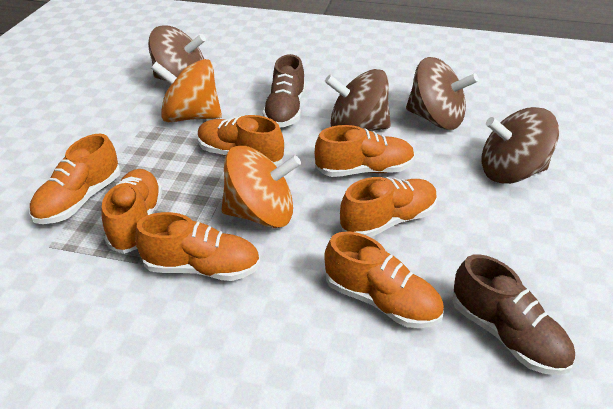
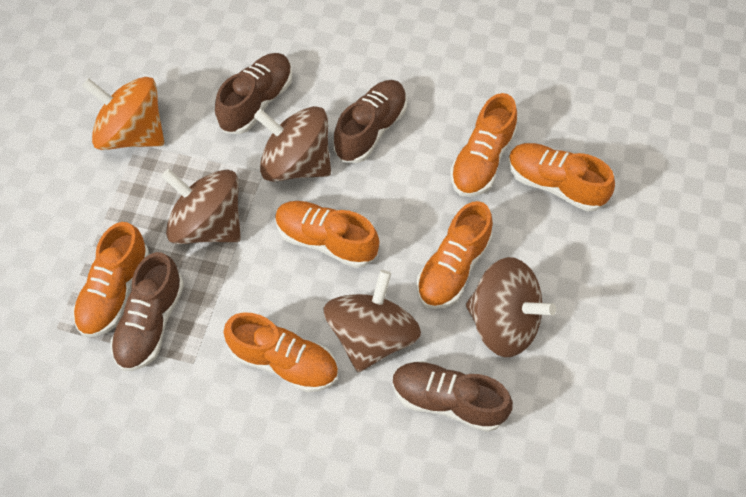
brown shoe: 2 -> 4
orange shoe: 7 -> 6
orange spinning top: 2 -> 1

